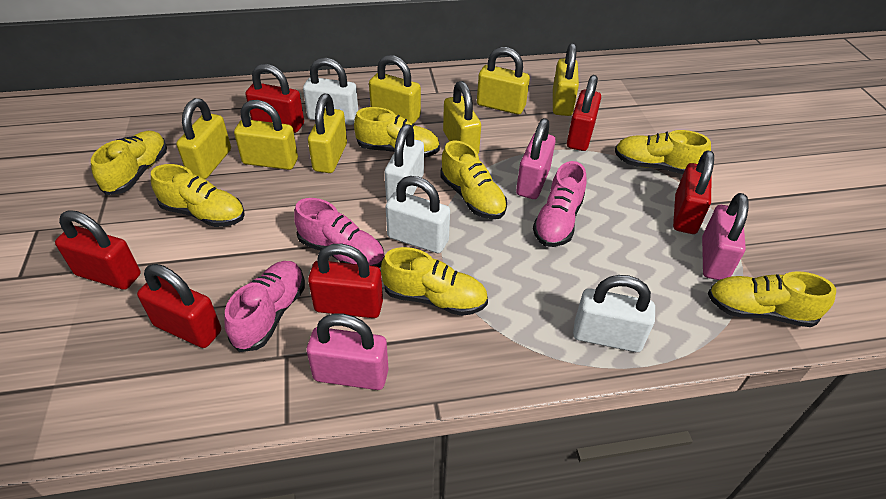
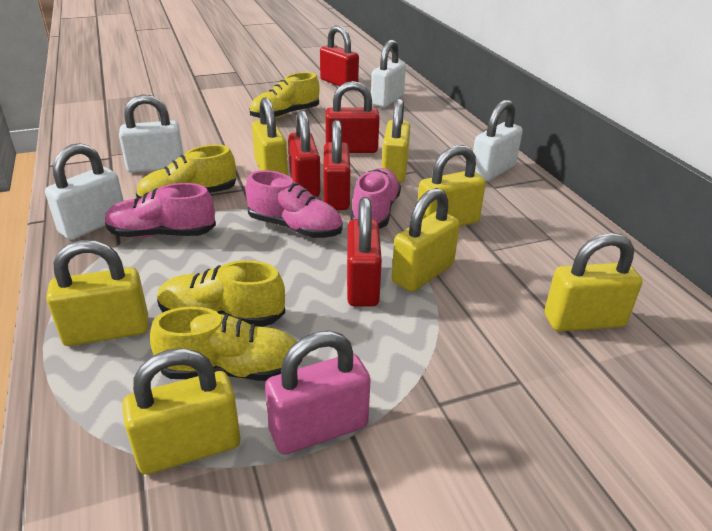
pink padlock: 3 -> 1
red padlock: 6 -> 5
yellow shoe: 7 -> 4

